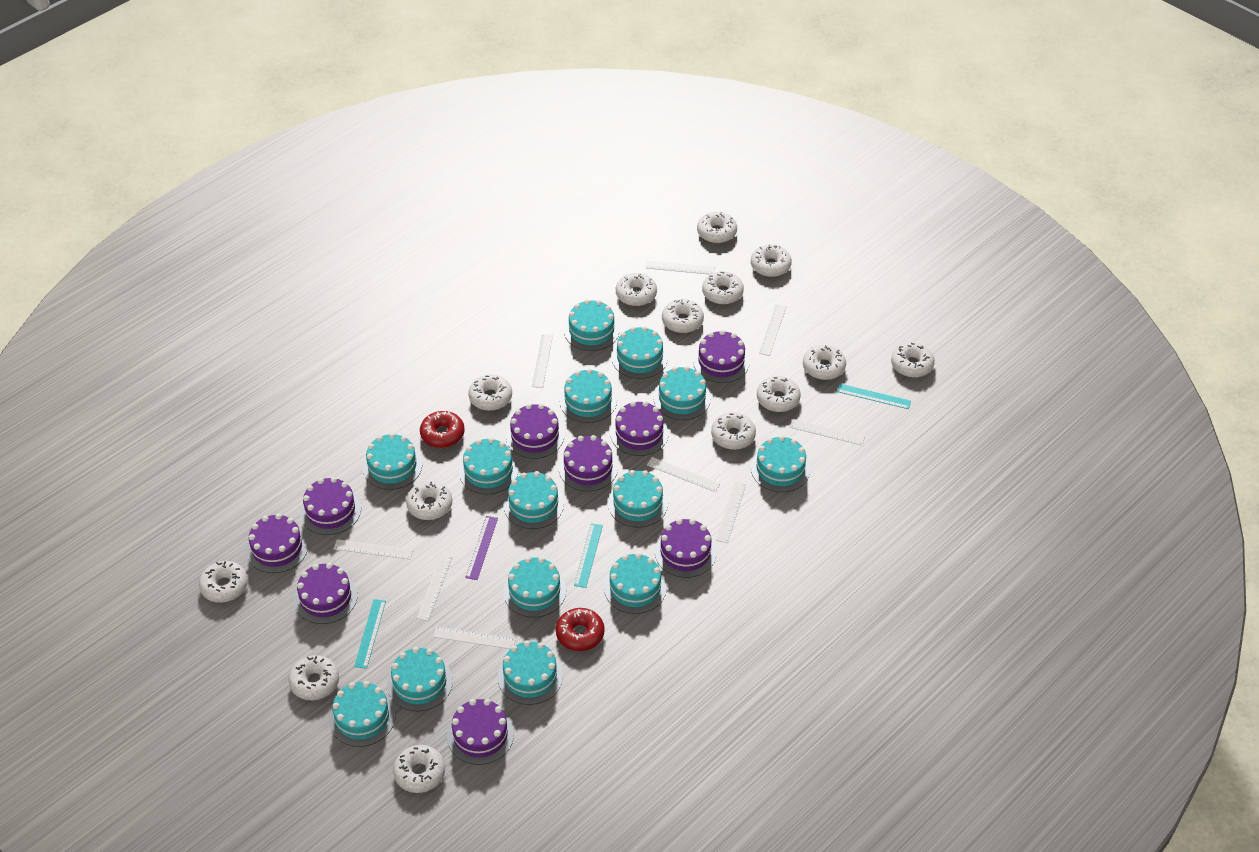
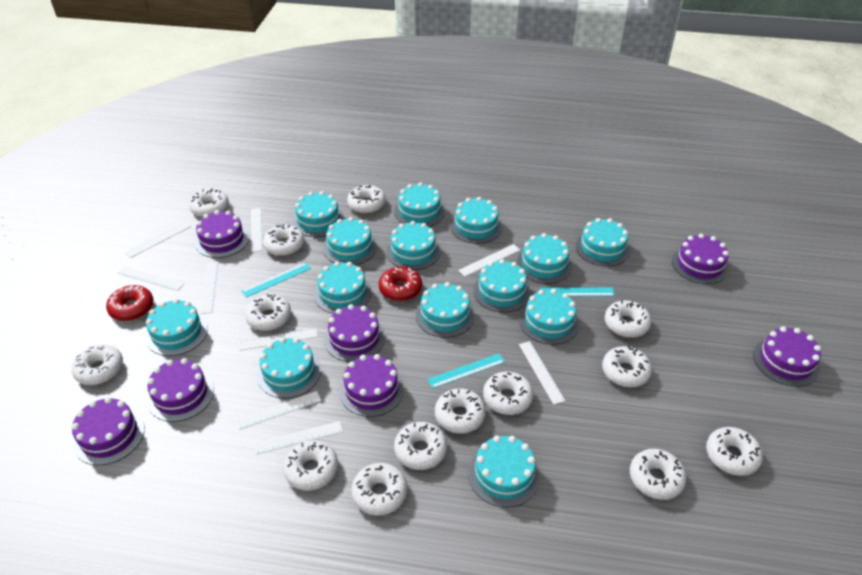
purple cake: 9 -> 7
purple ruler: 1 -> 0

